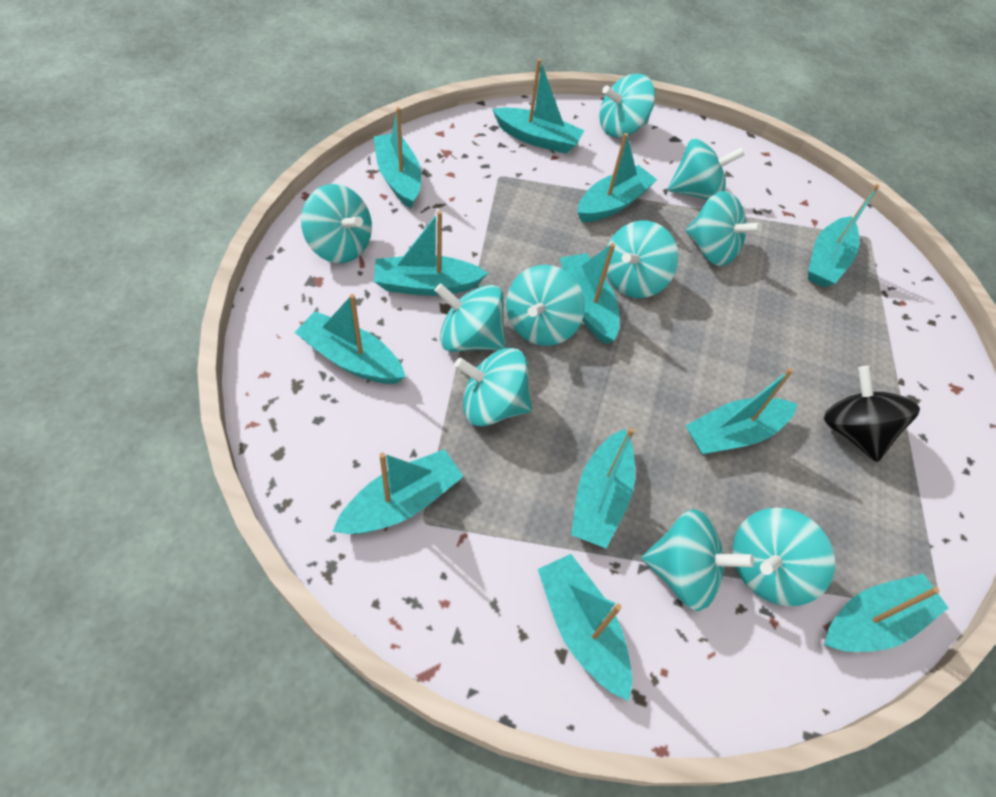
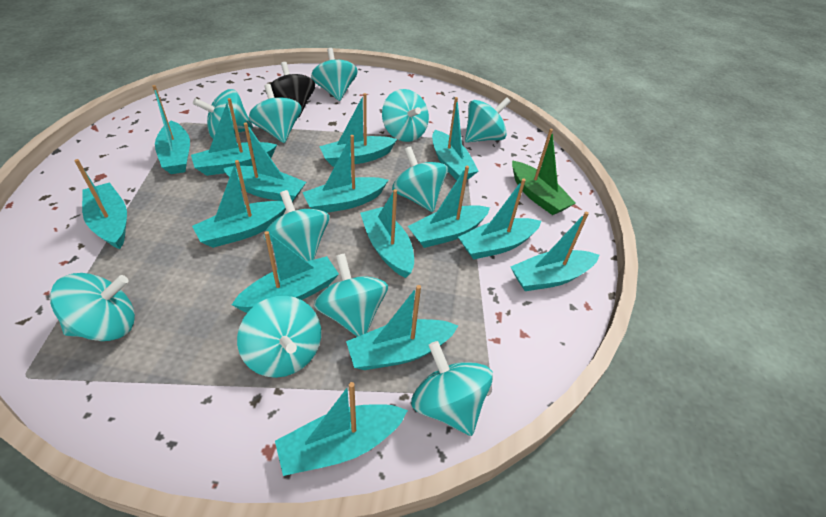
green boat: 0 -> 1
turquoise boat: 12 -> 15
turquoise spinning top: 10 -> 11

